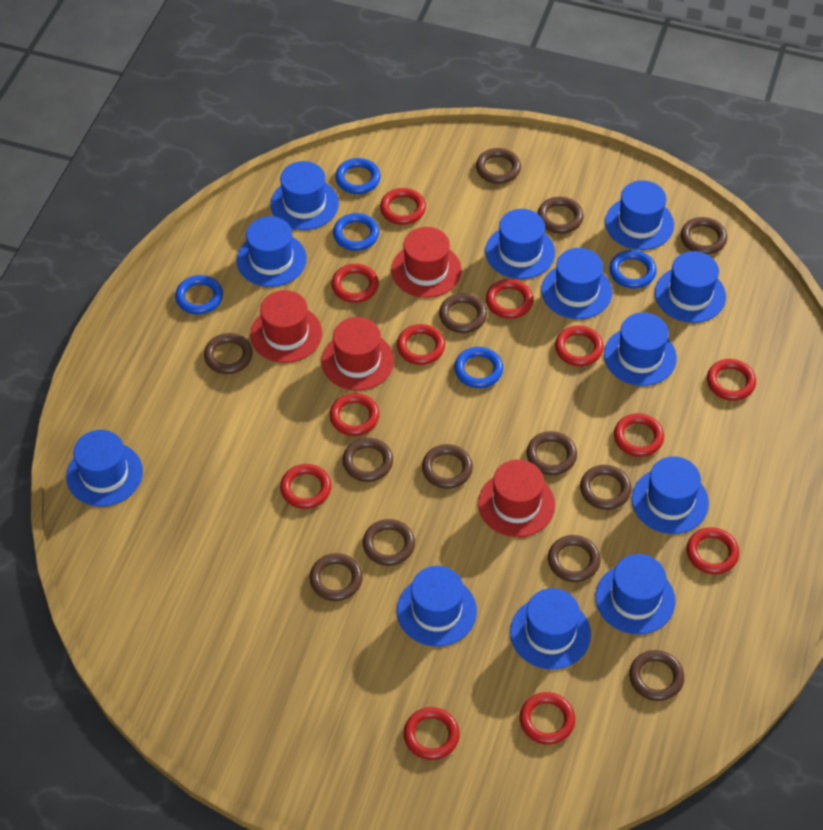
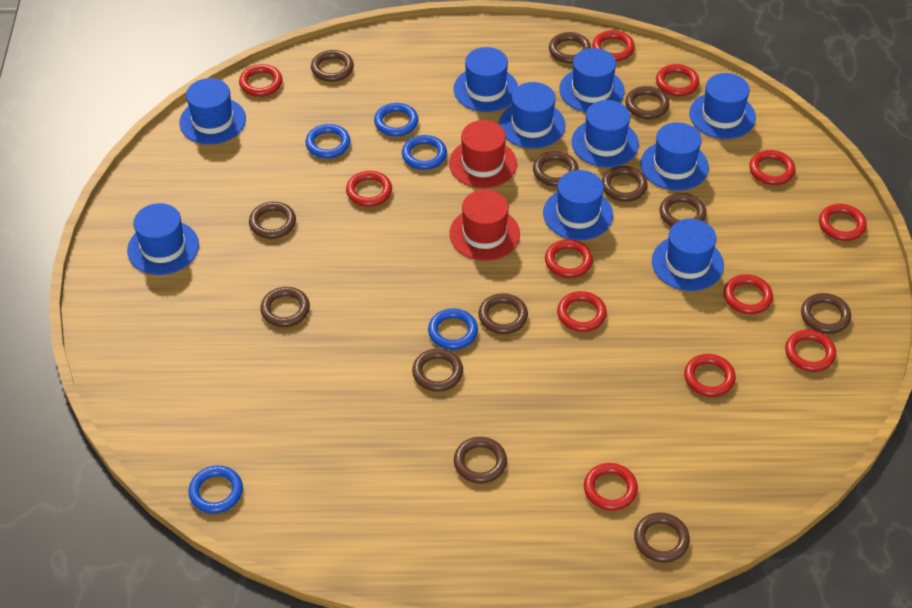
blue hat: 12 -> 10
red hat: 4 -> 2

